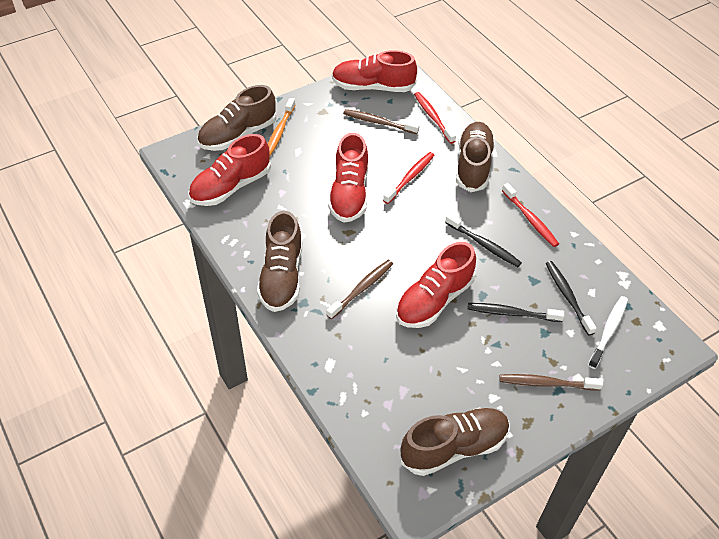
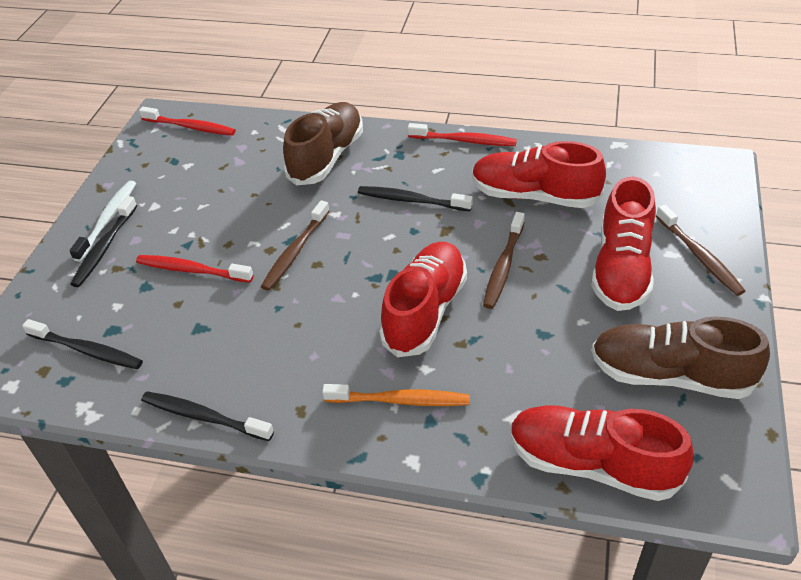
black toothbrush: 3 -> 4
brown shoe: 4 -> 2

